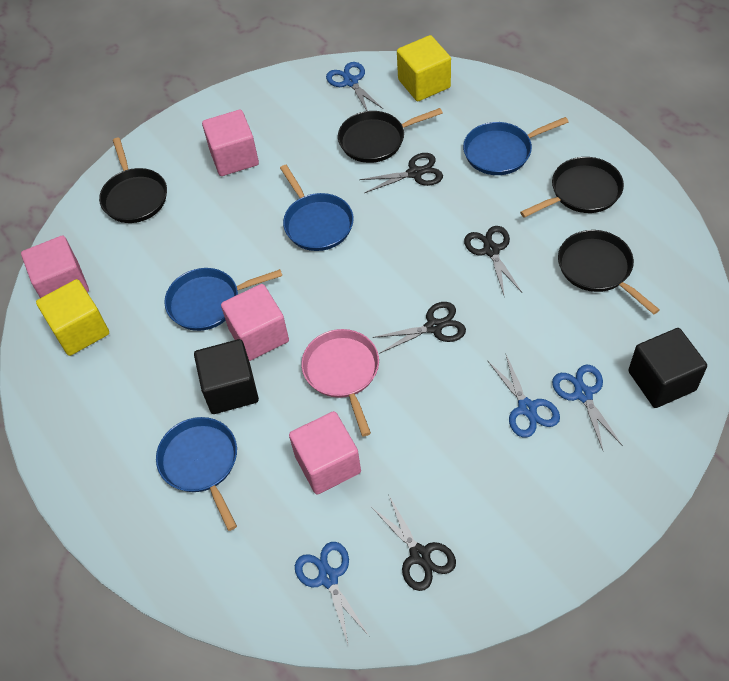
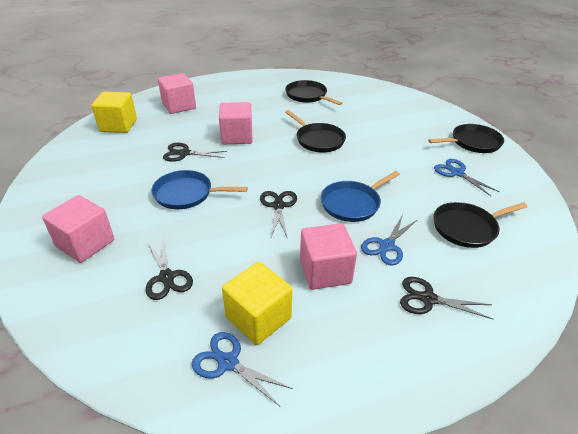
black cube: 2 -> 0
blue pan: 4 -> 2
blue scissors: 4 -> 3
pink pan: 1 -> 0

